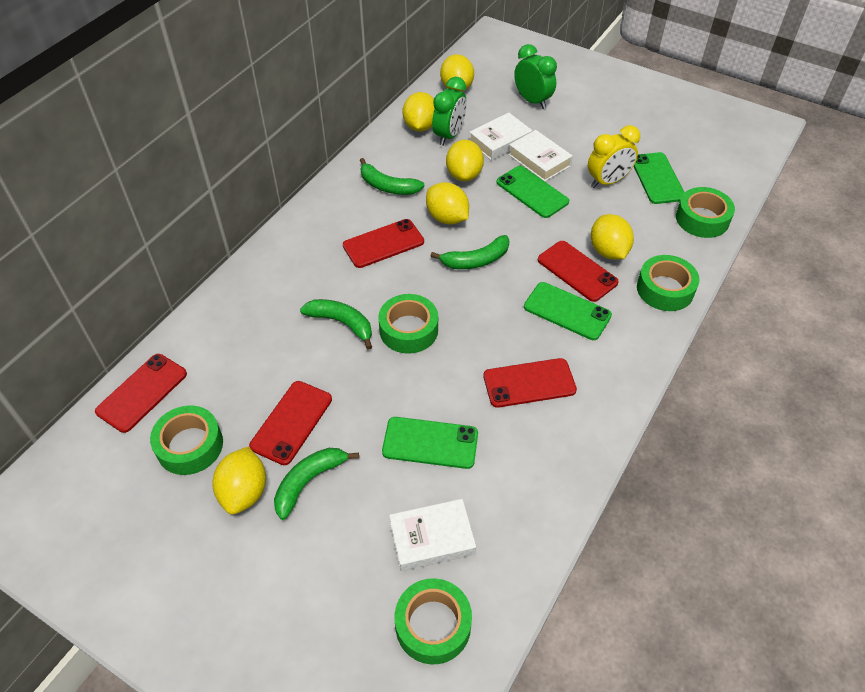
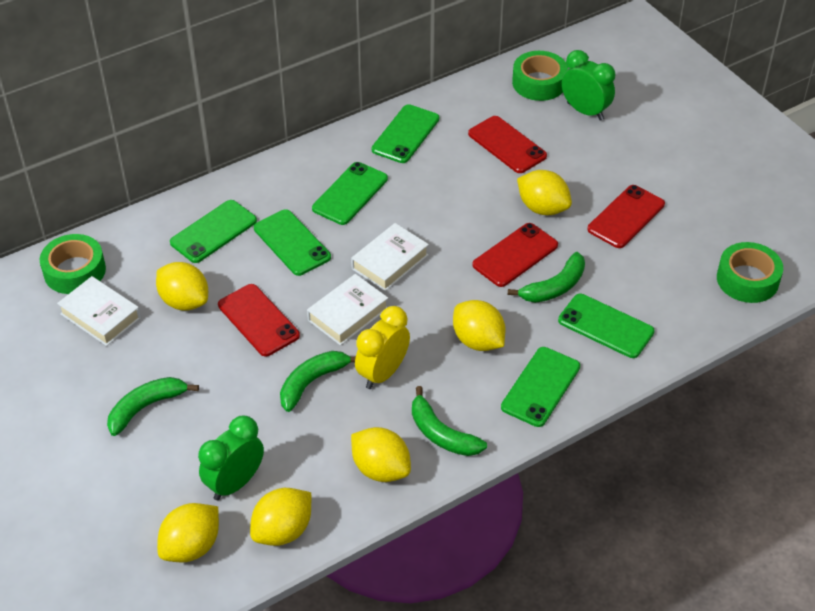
green phone: 4 -> 6
green tape: 5 -> 3
red phone: 5 -> 4

